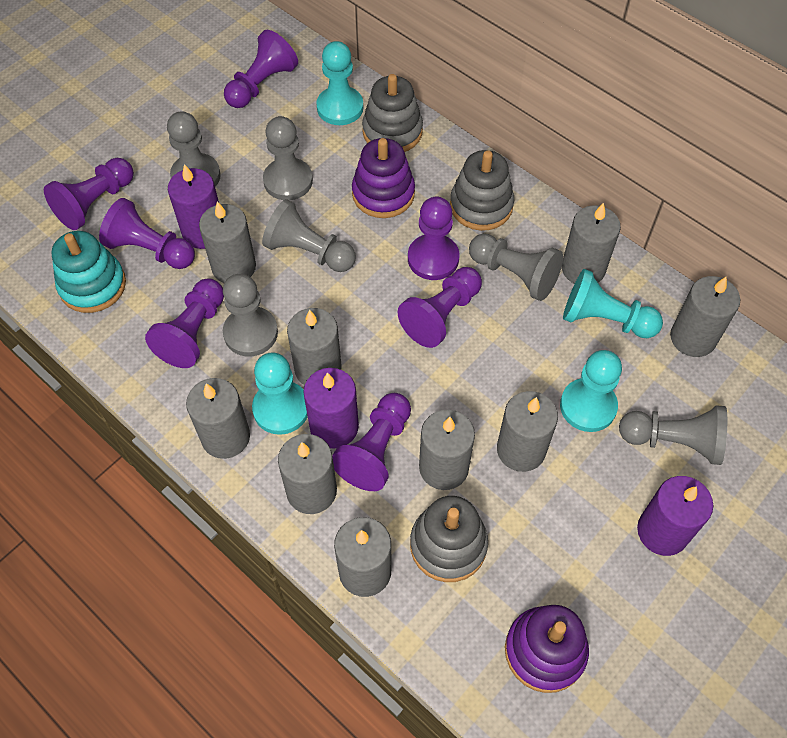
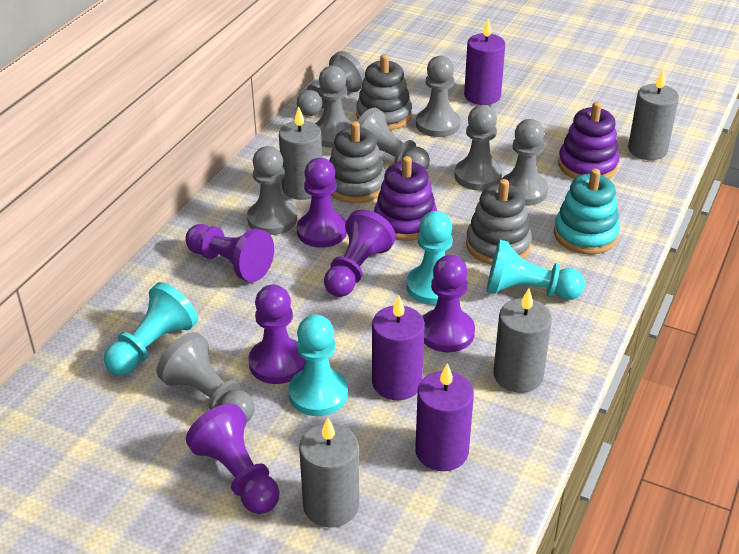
grey candle: 9 -> 4
grey pawn: 6 -> 8
purple pawn: 7 -> 6

